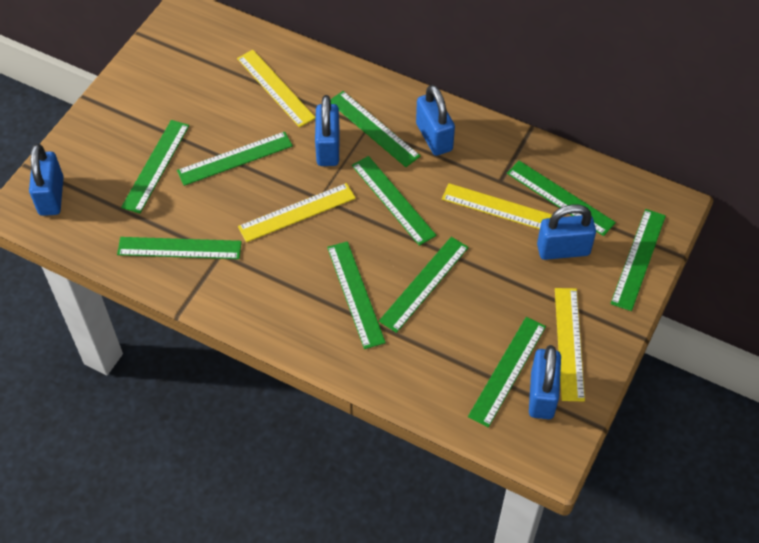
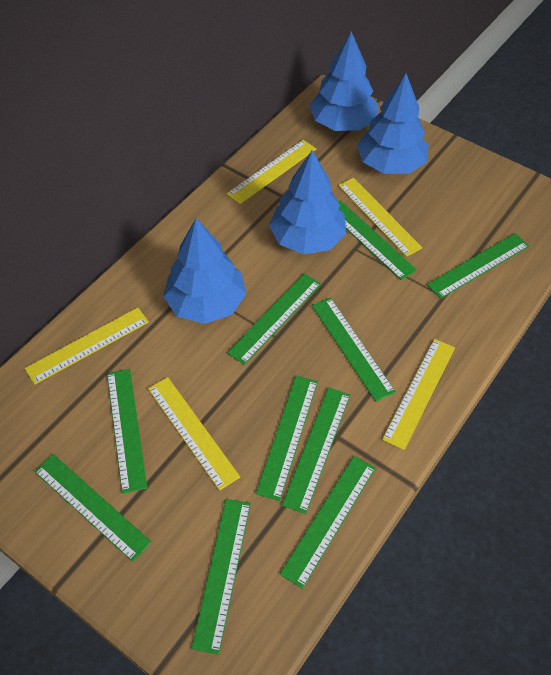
blue padlock: 5 -> 0
blue tree: 0 -> 4
yellow ruler: 4 -> 5

